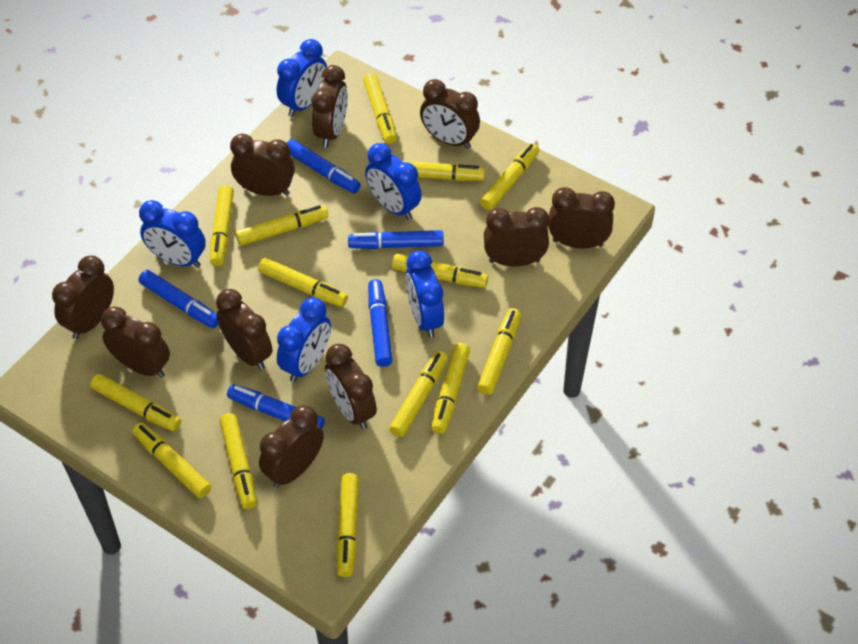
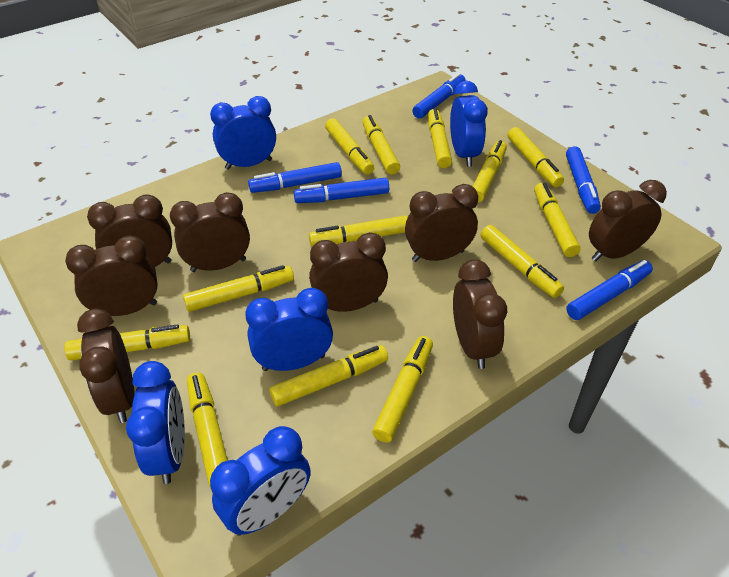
brown clock: 10 -> 8
yellow marker: 14 -> 13

